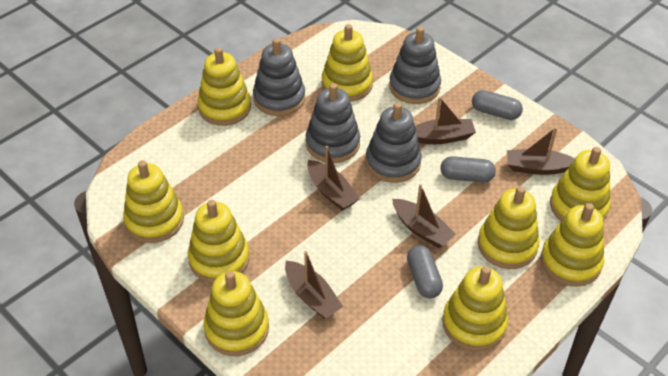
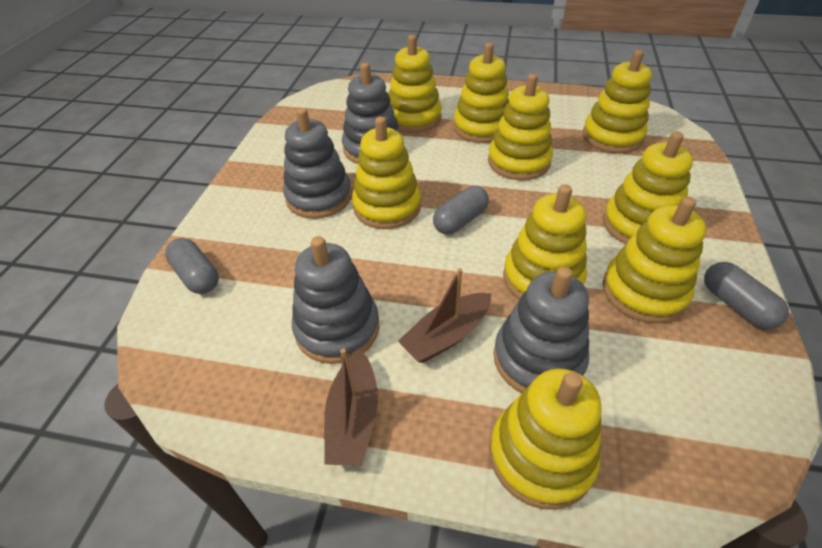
brown boat: 5 -> 2

